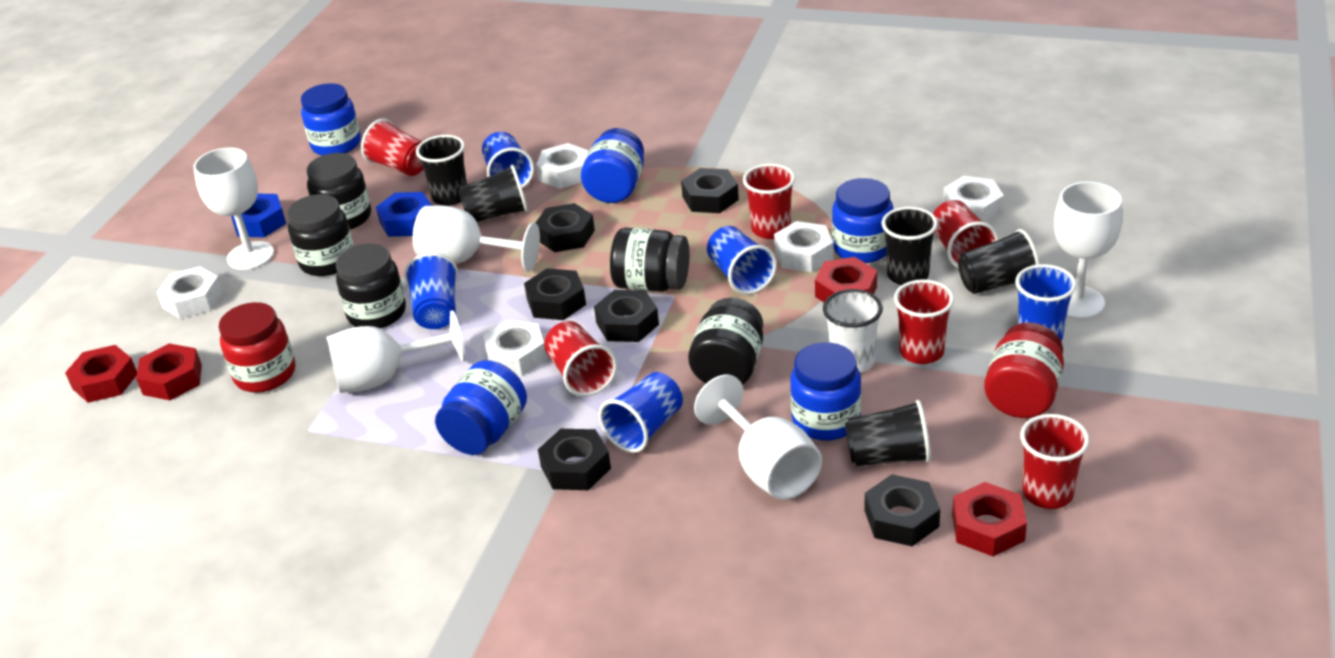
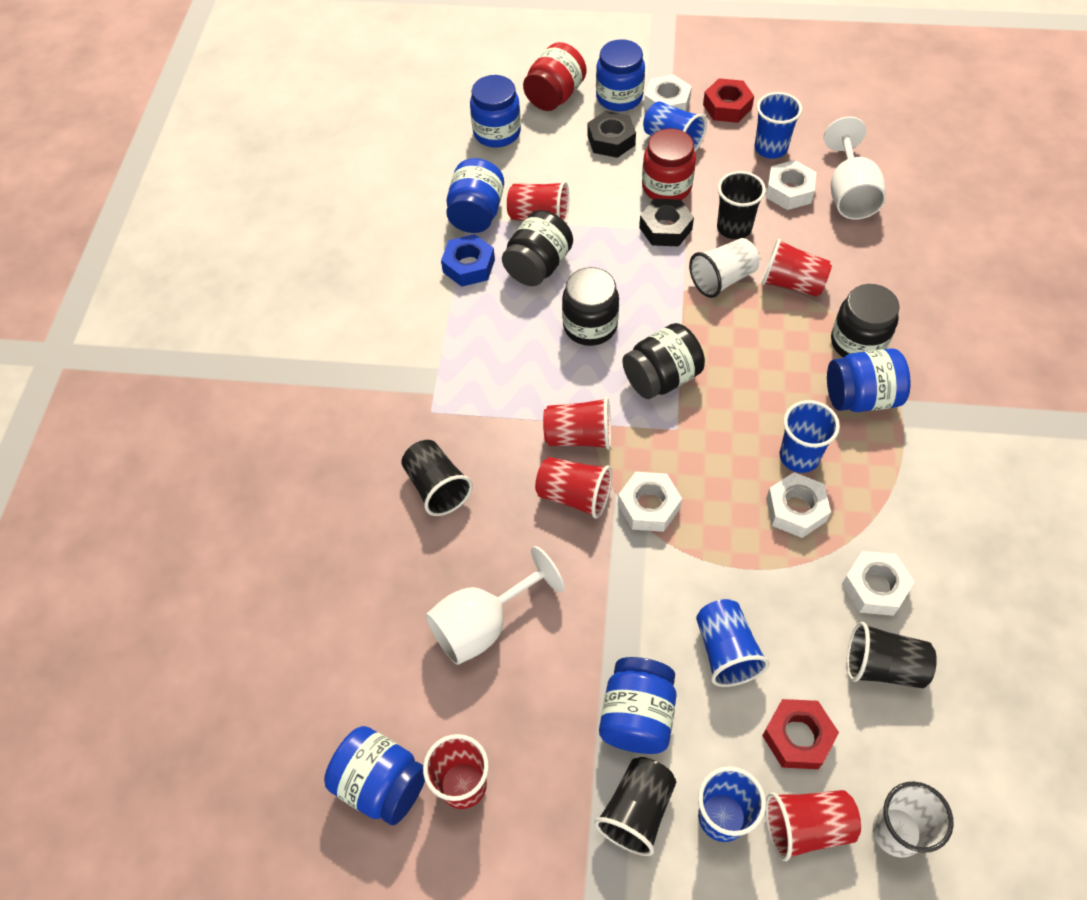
black cup: 5 -> 4
black jar: 5 -> 4
black nut: 6 -> 2
blue jar: 5 -> 6
blue nut: 2 -> 1
red nut: 4 -> 2
white cup: 1 -> 2
white goblet: 5 -> 2

